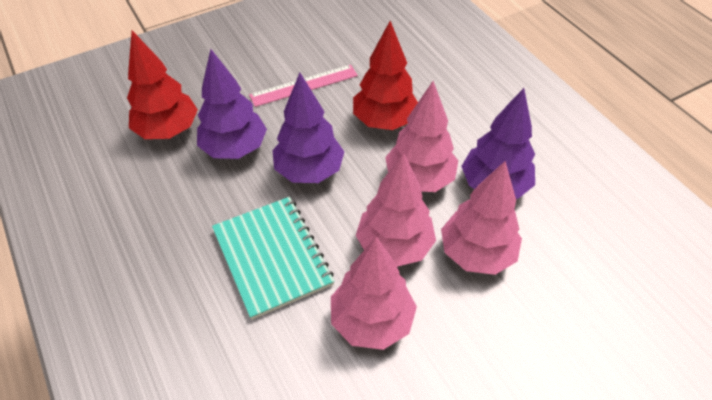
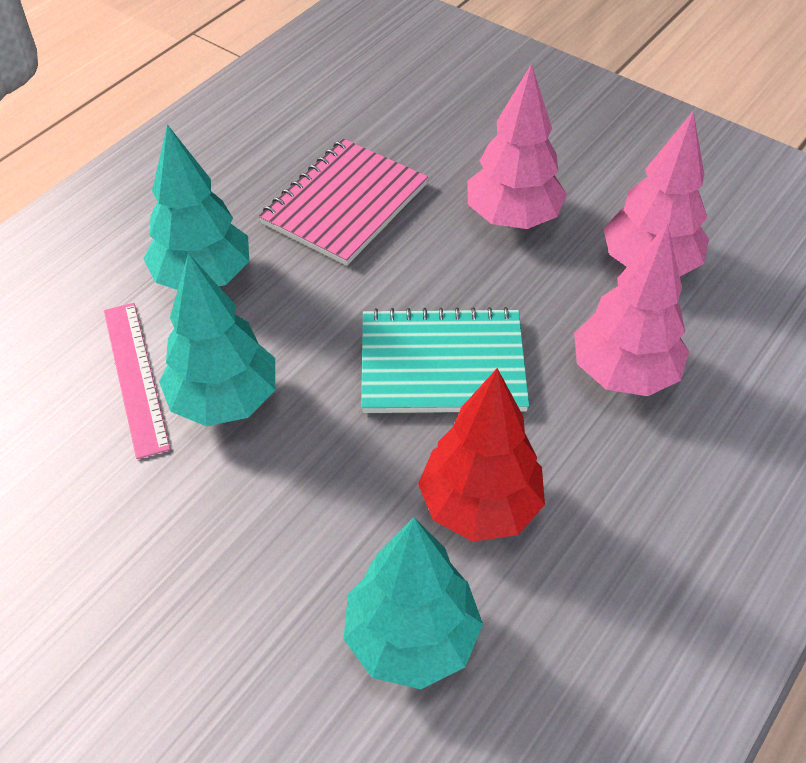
pink notebook: 0 -> 1
pink tree: 4 -> 3
purple tree: 3 -> 0
red tree: 2 -> 1
turquoise tree: 0 -> 3

